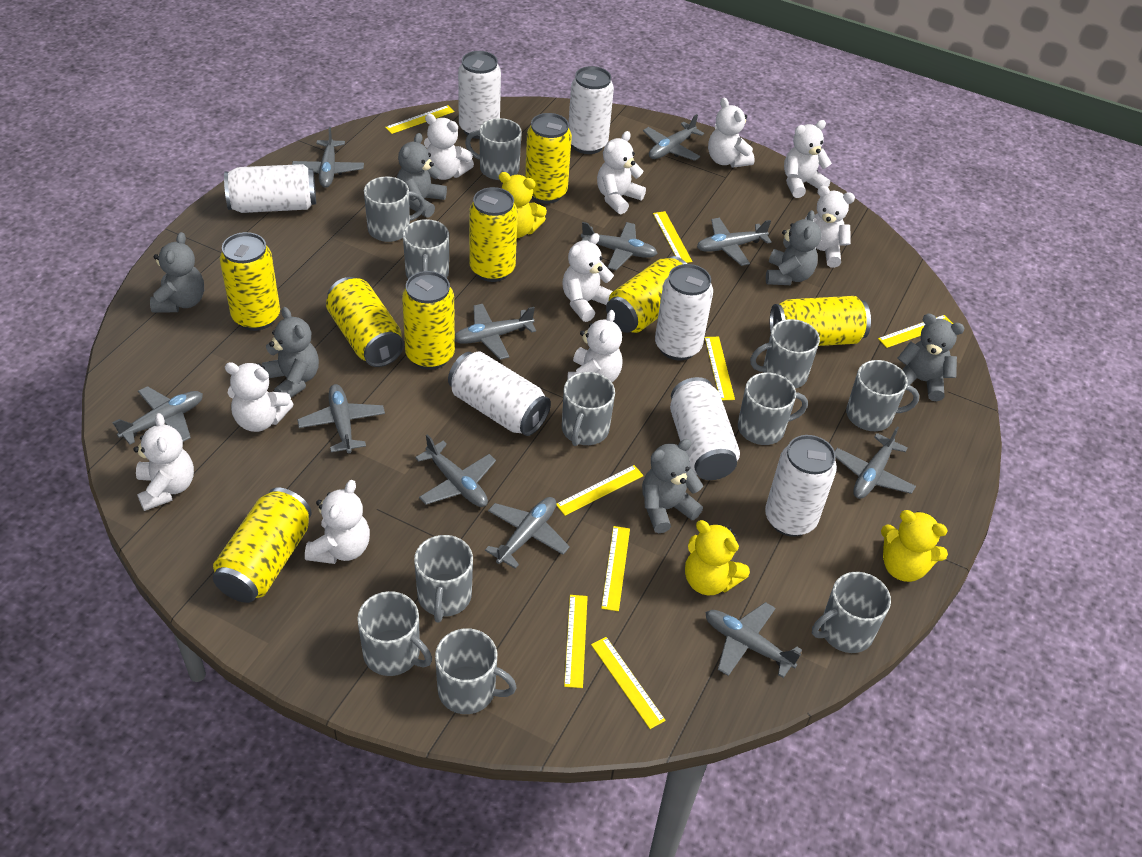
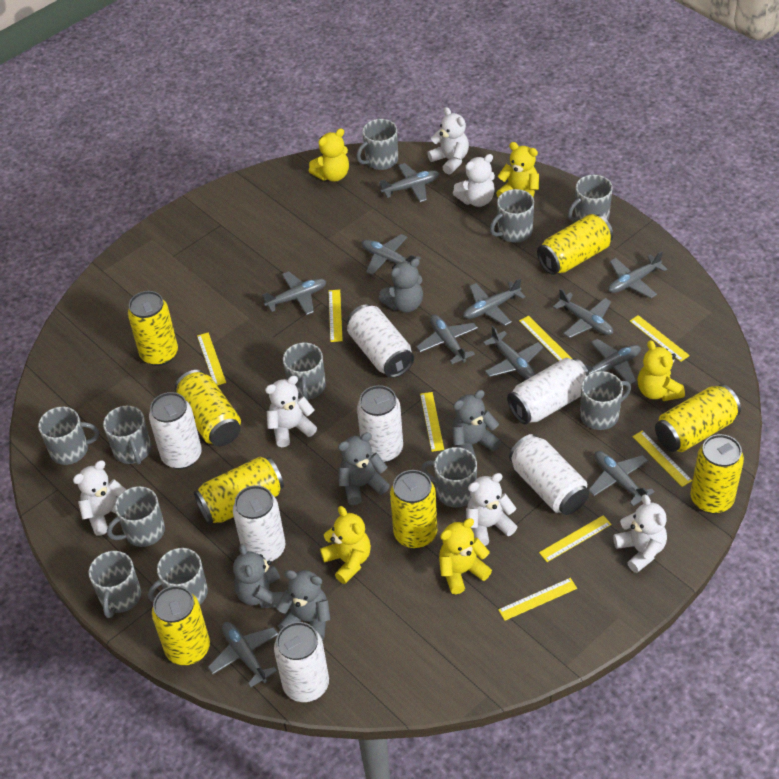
grey teddy bear: 6 -> 5
white teddy bear: 10 -> 6
yellow teddy bear: 3 -> 5

